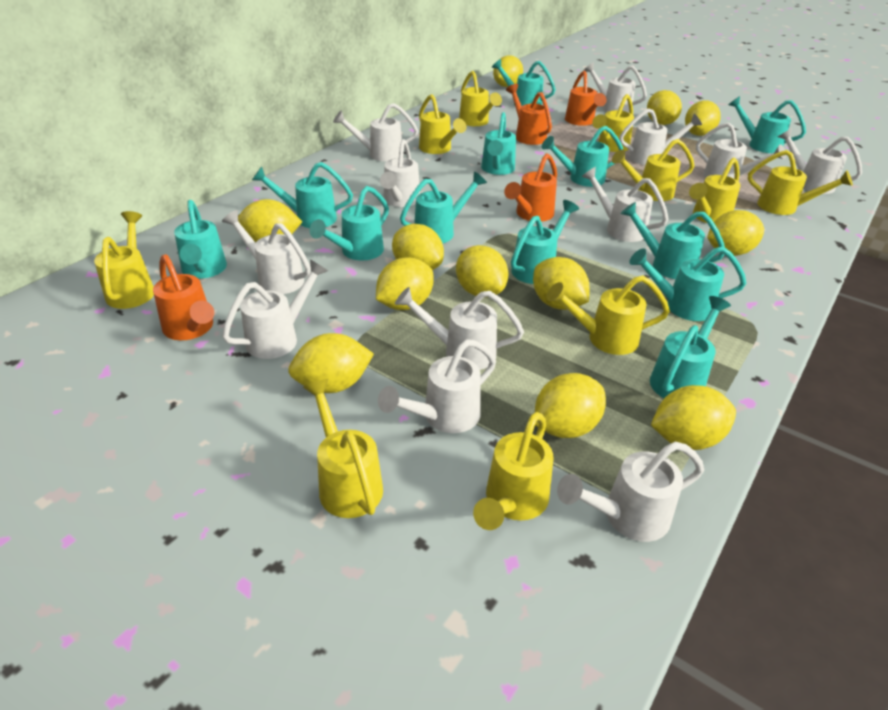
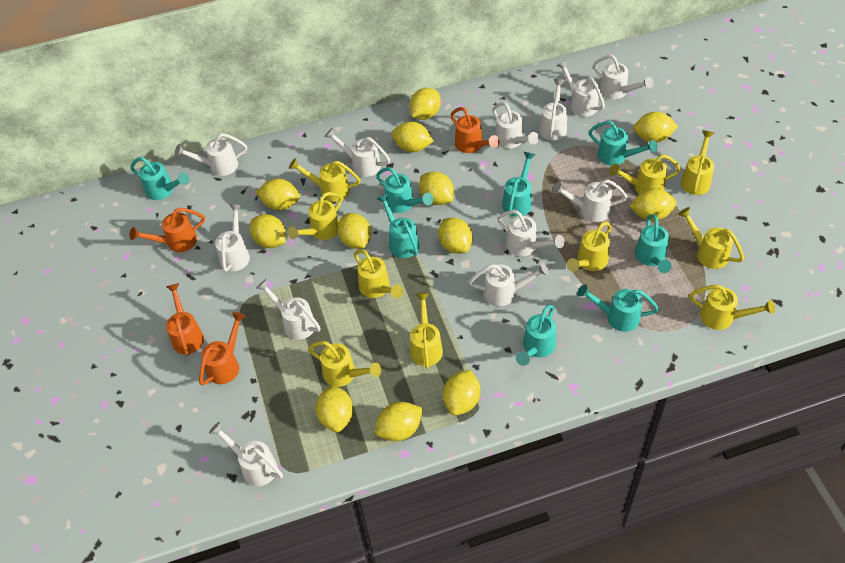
turquoise watering can: 12 -> 8

